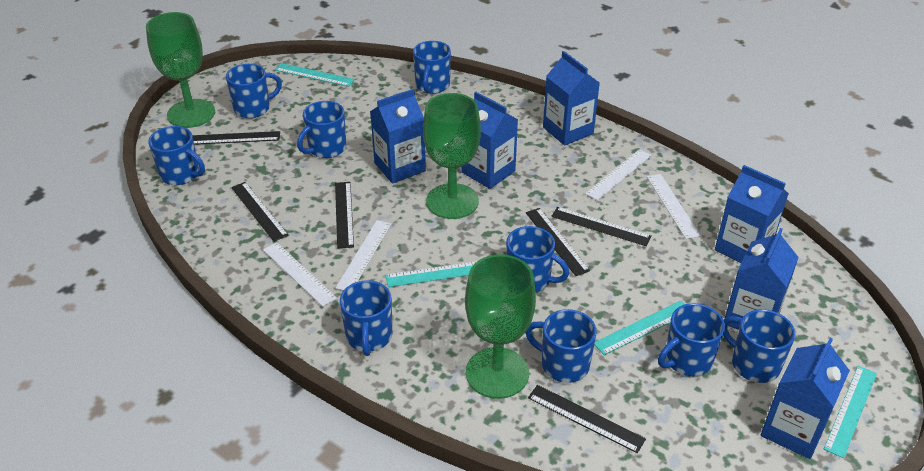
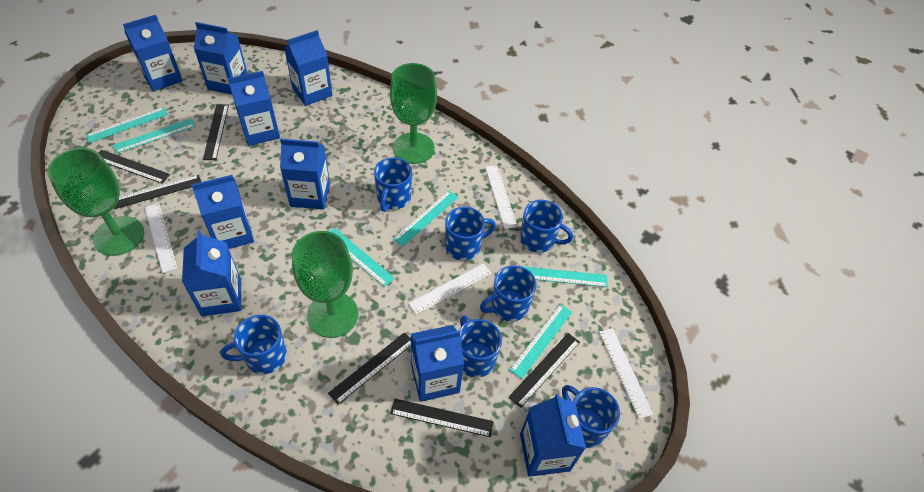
blue carton: 6 -> 9
blue mug: 9 -> 7
turquoise ruler: 4 -> 6

